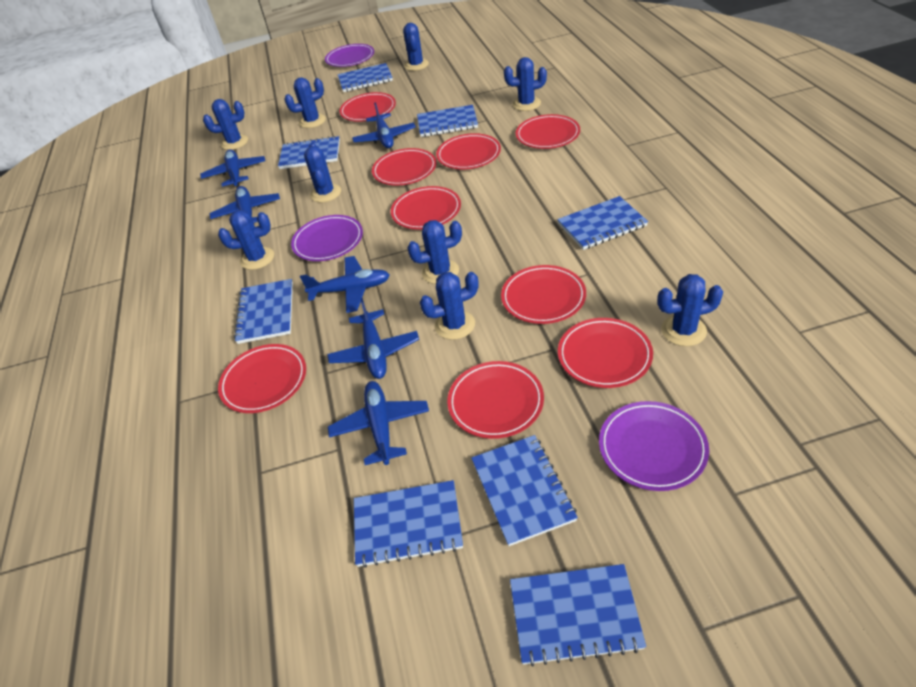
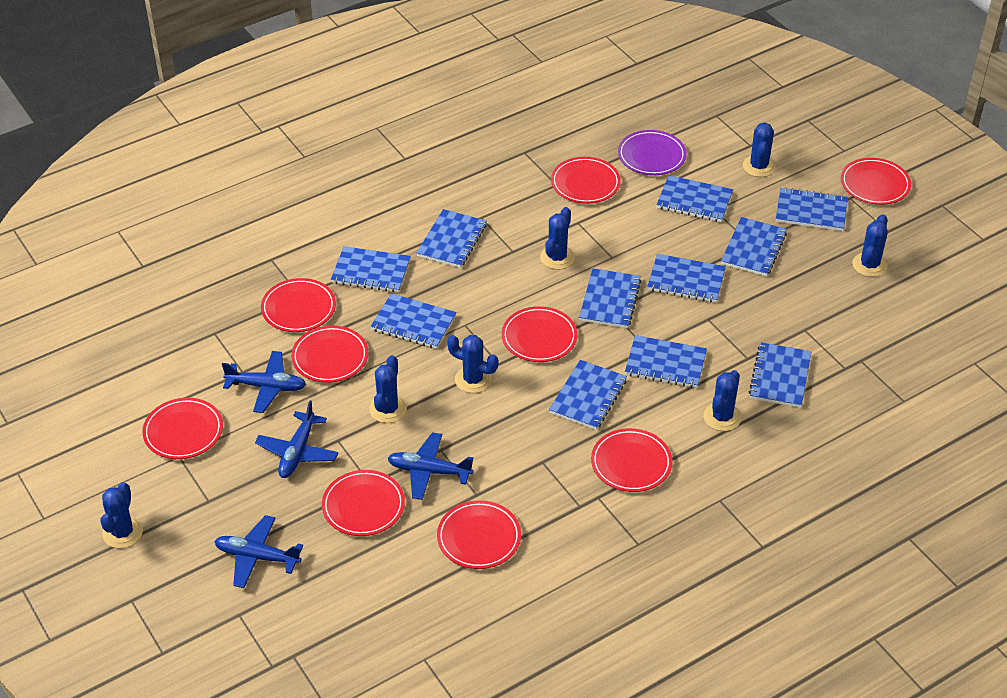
blue cactus: 9 -> 7
blue notebook: 8 -> 11
blue plane: 6 -> 4
purple plate: 3 -> 1

